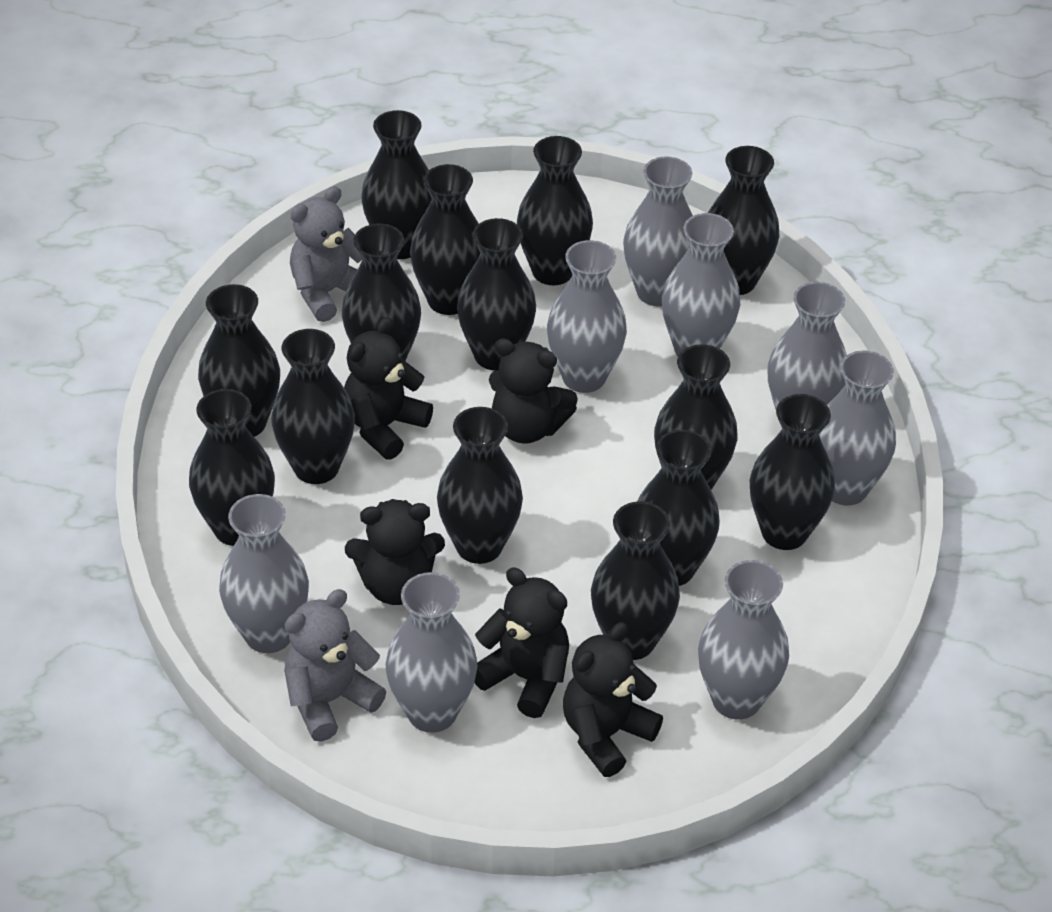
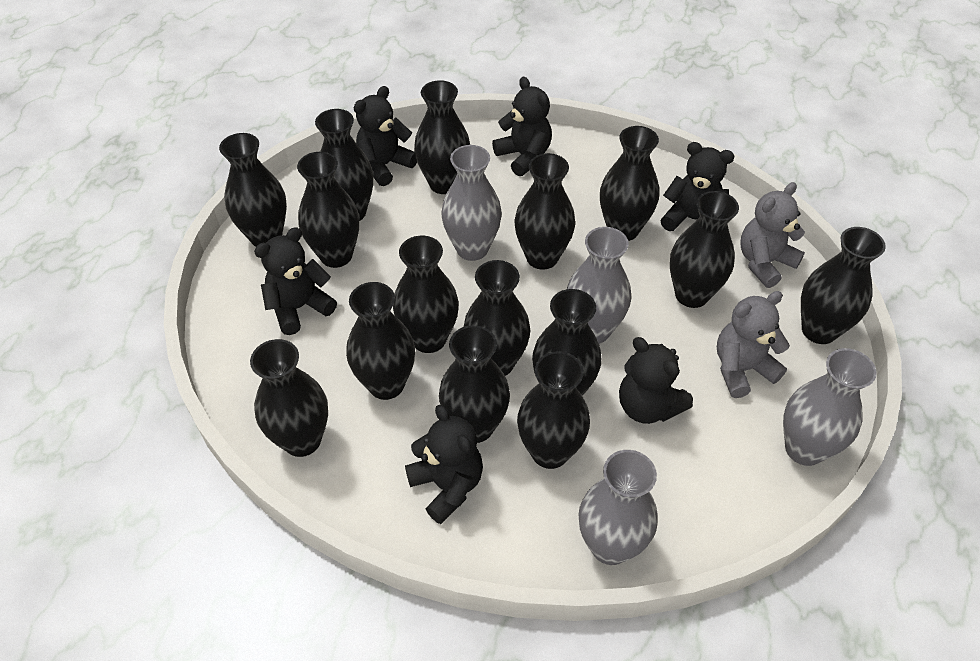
black teddy bear: 5 -> 6
black vase: 14 -> 15
grey vase: 8 -> 4

